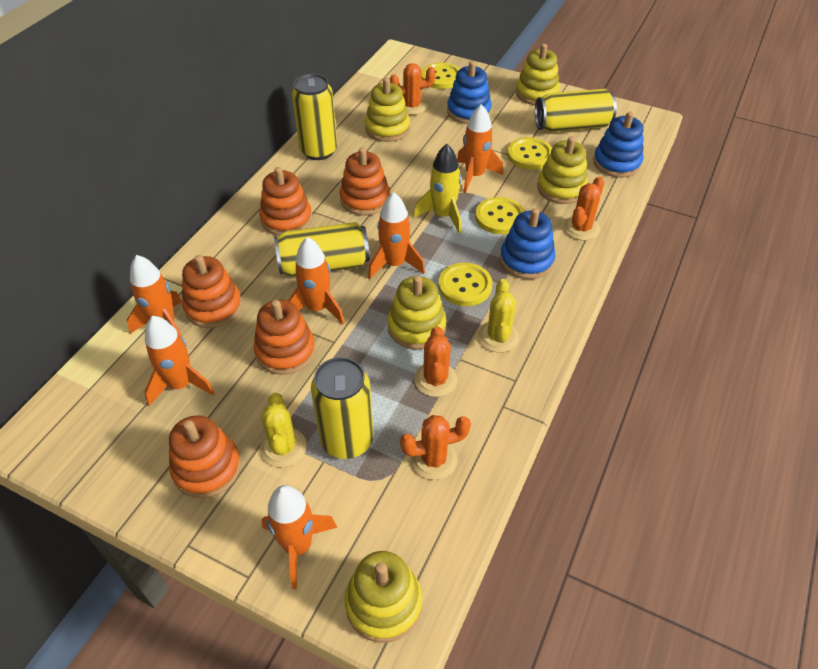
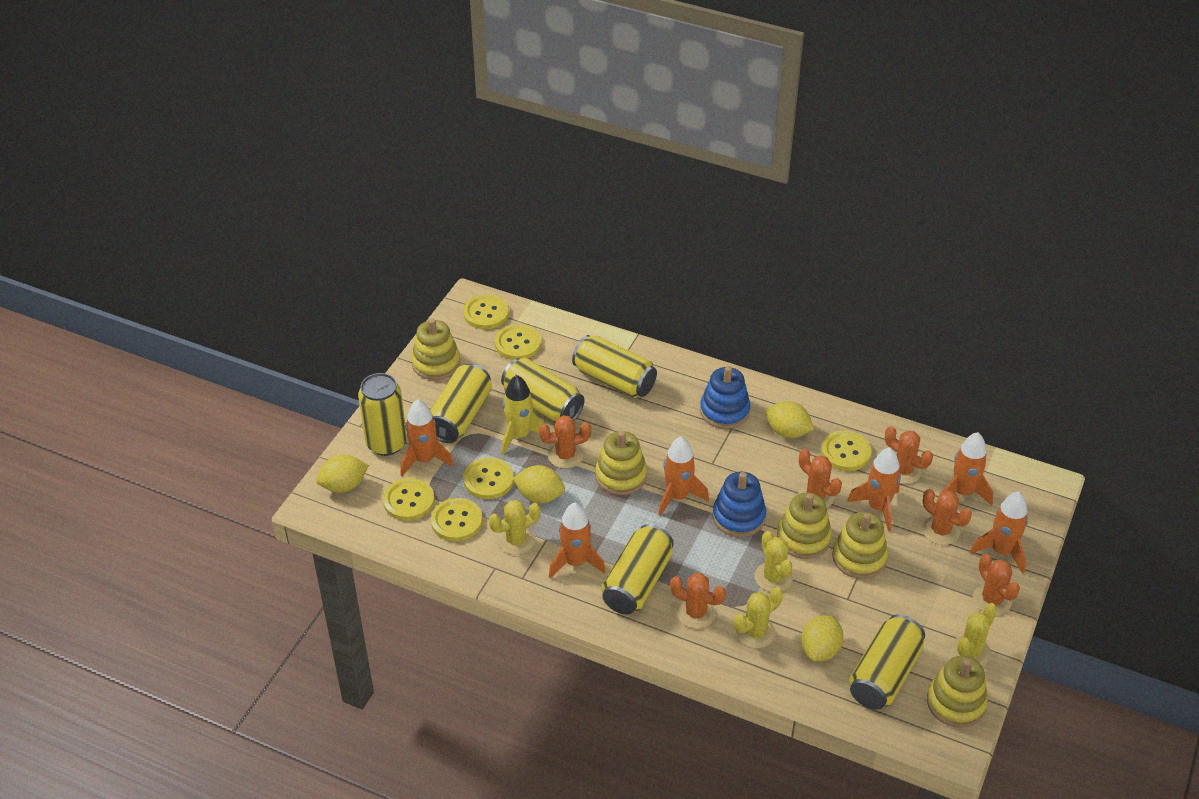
blue stacking toy: 3 -> 2
orange cactus: 4 -> 6
orange stacking toy: 5 -> 0
yellow button: 4 -> 6
yellow cactus: 2 -> 4
yellow can: 4 -> 6
yellow lemon: 0 -> 4

